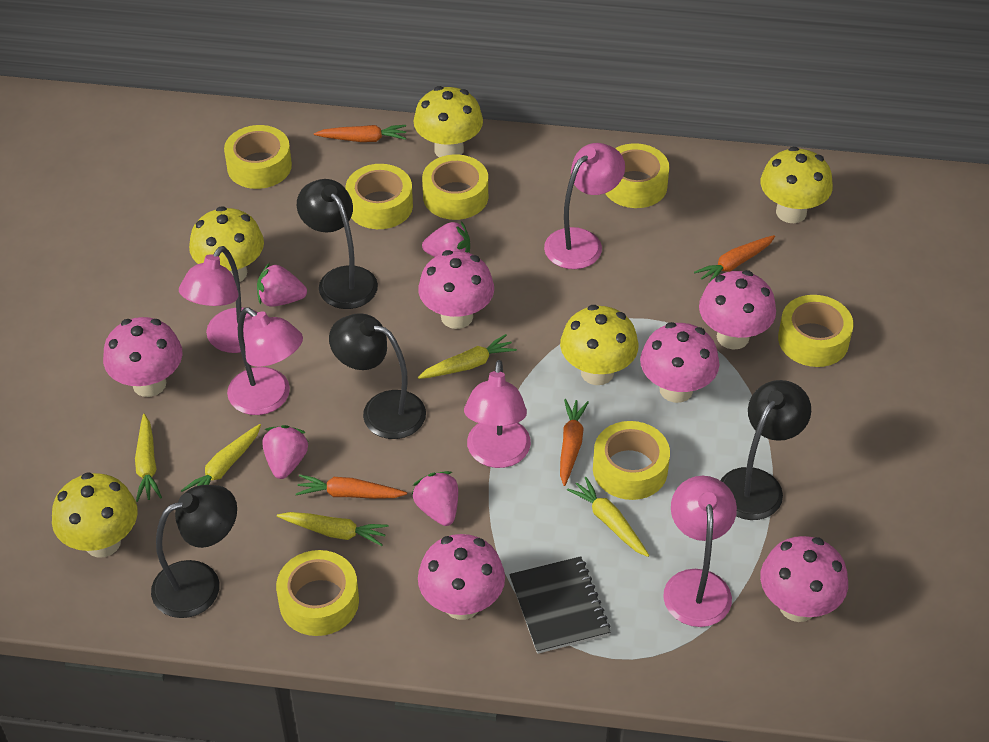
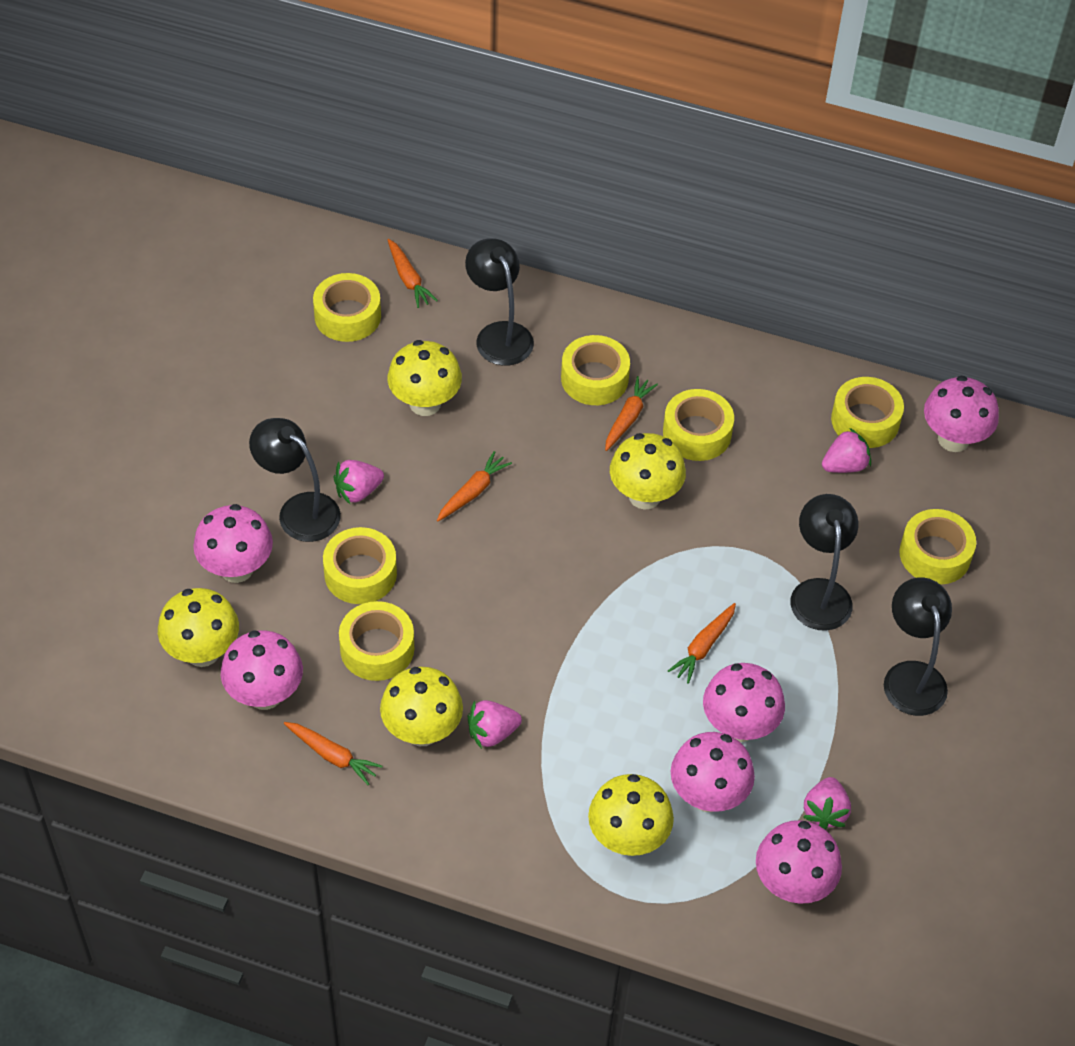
black notebook: 1 -> 0
orange carrot: 4 -> 5
pink lamp: 5 -> 0
yellow carrot: 5 -> 0

